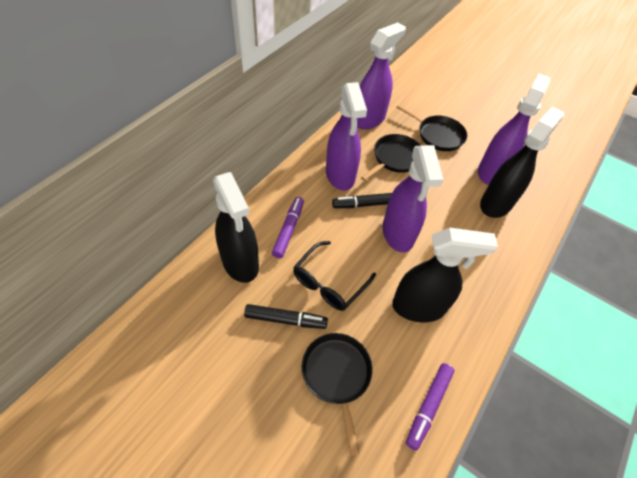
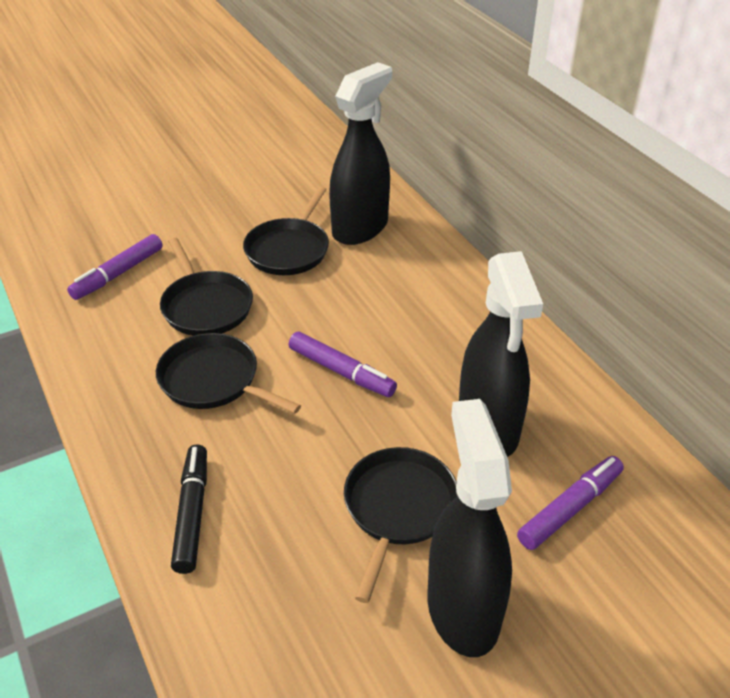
black glasses: 1 -> 0
black marker: 2 -> 1
black pan: 3 -> 4
purple marker: 2 -> 3
purple spray bottle: 4 -> 0

